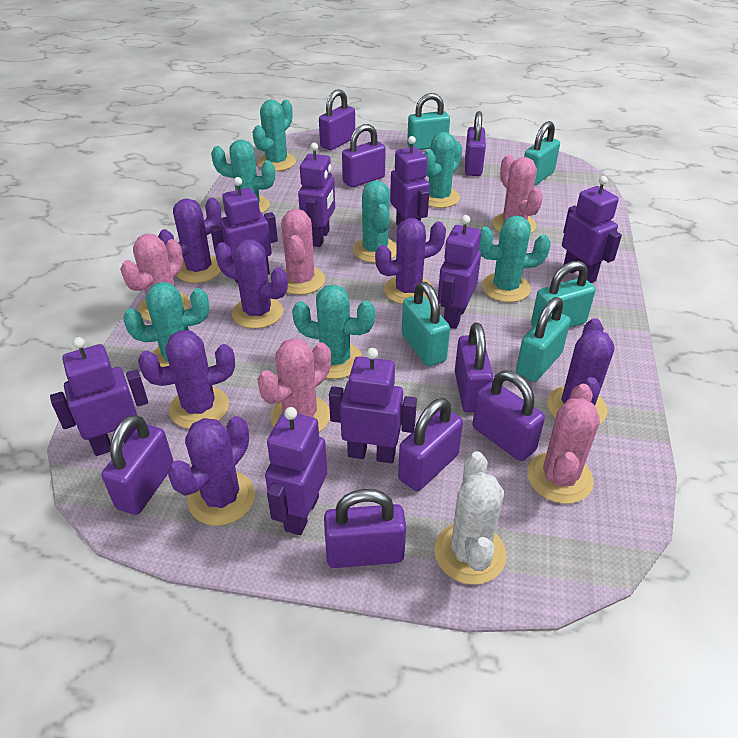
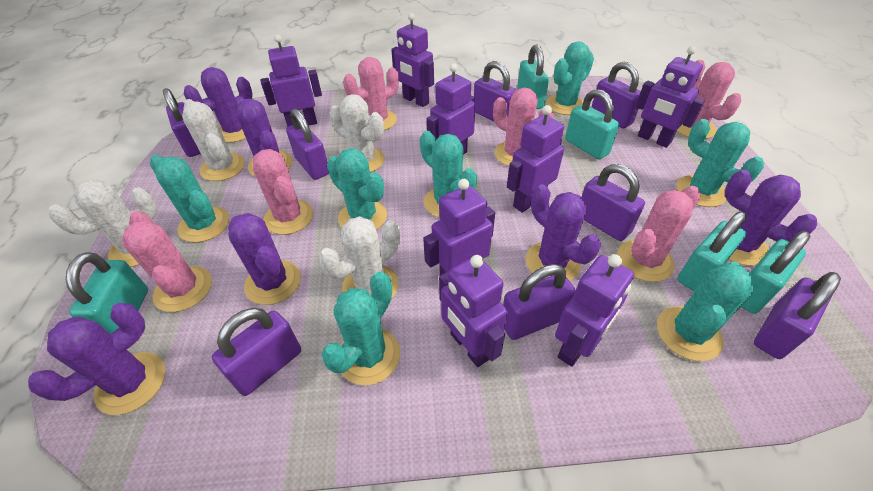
pink cactus: 5 -> 6
white cactus: 1 -> 4

